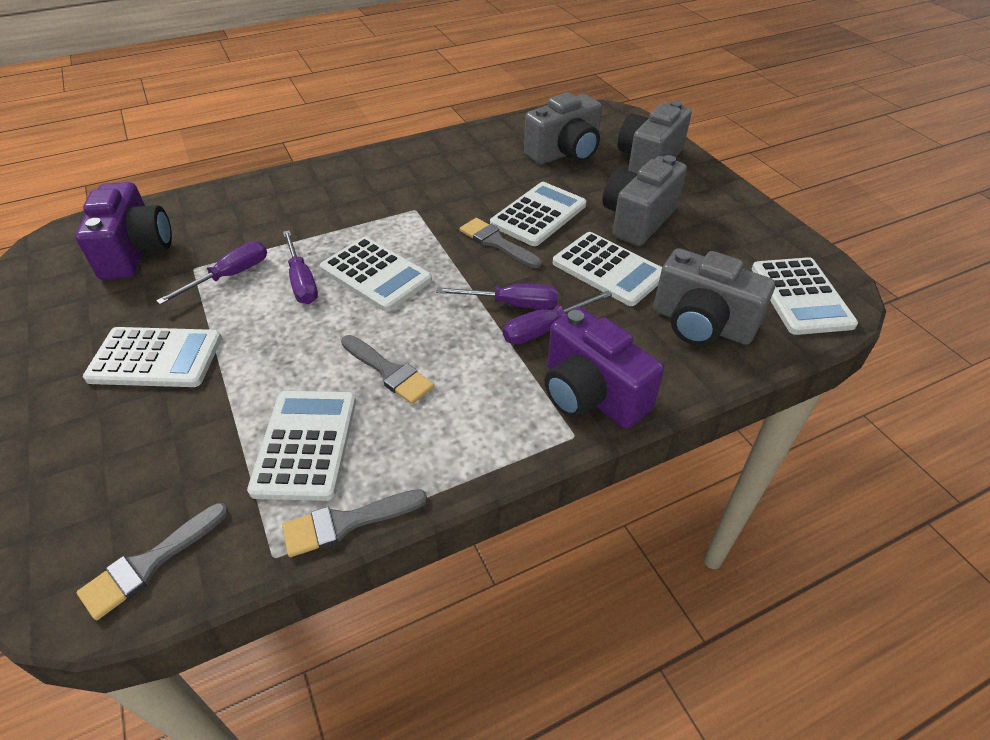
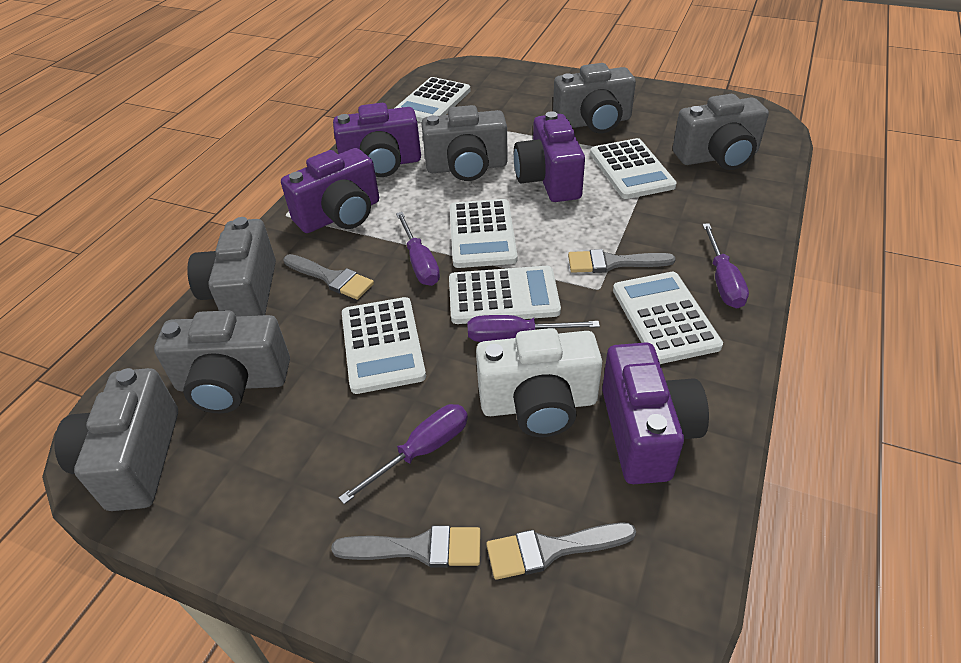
grey camera: 4 -> 6
purple camera: 2 -> 4
white camera: 0 -> 1

